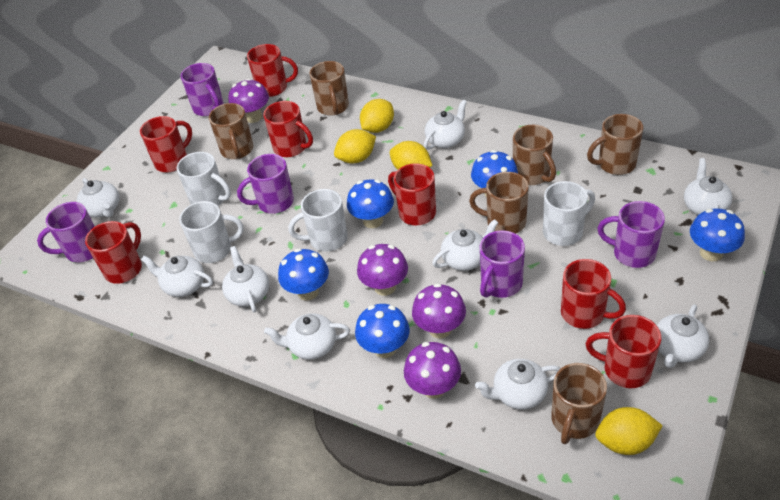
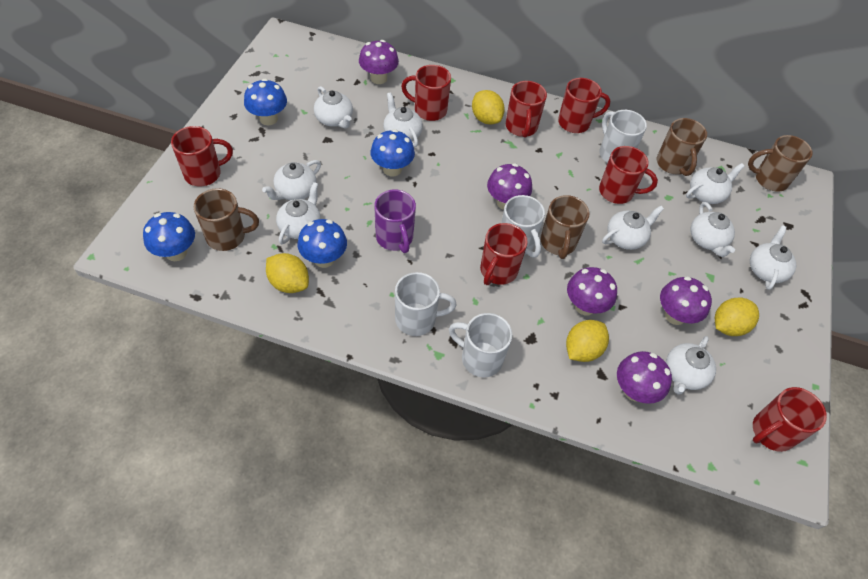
blue mushroom: 5 -> 4
brown mug: 6 -> 4
purple mug: 5 -> 1
purple mushroom: 4 -> 5

